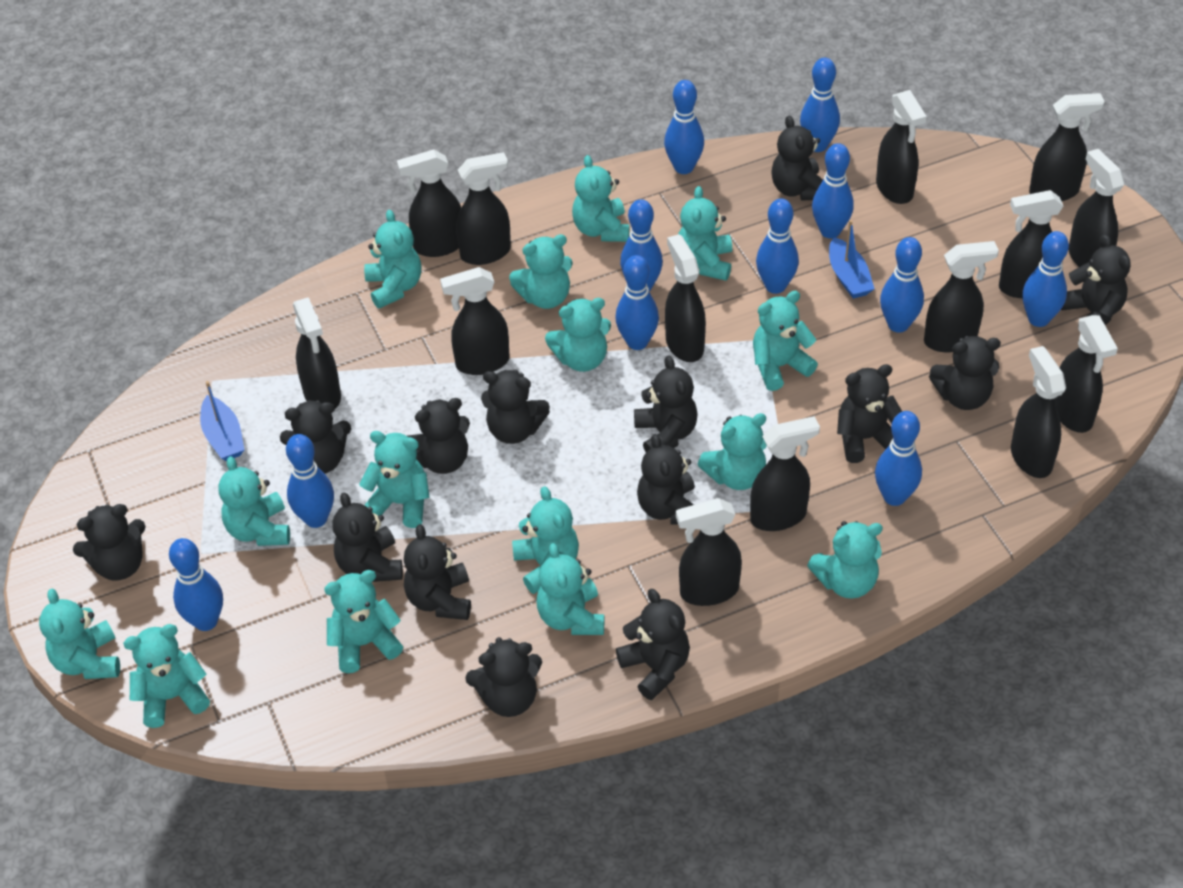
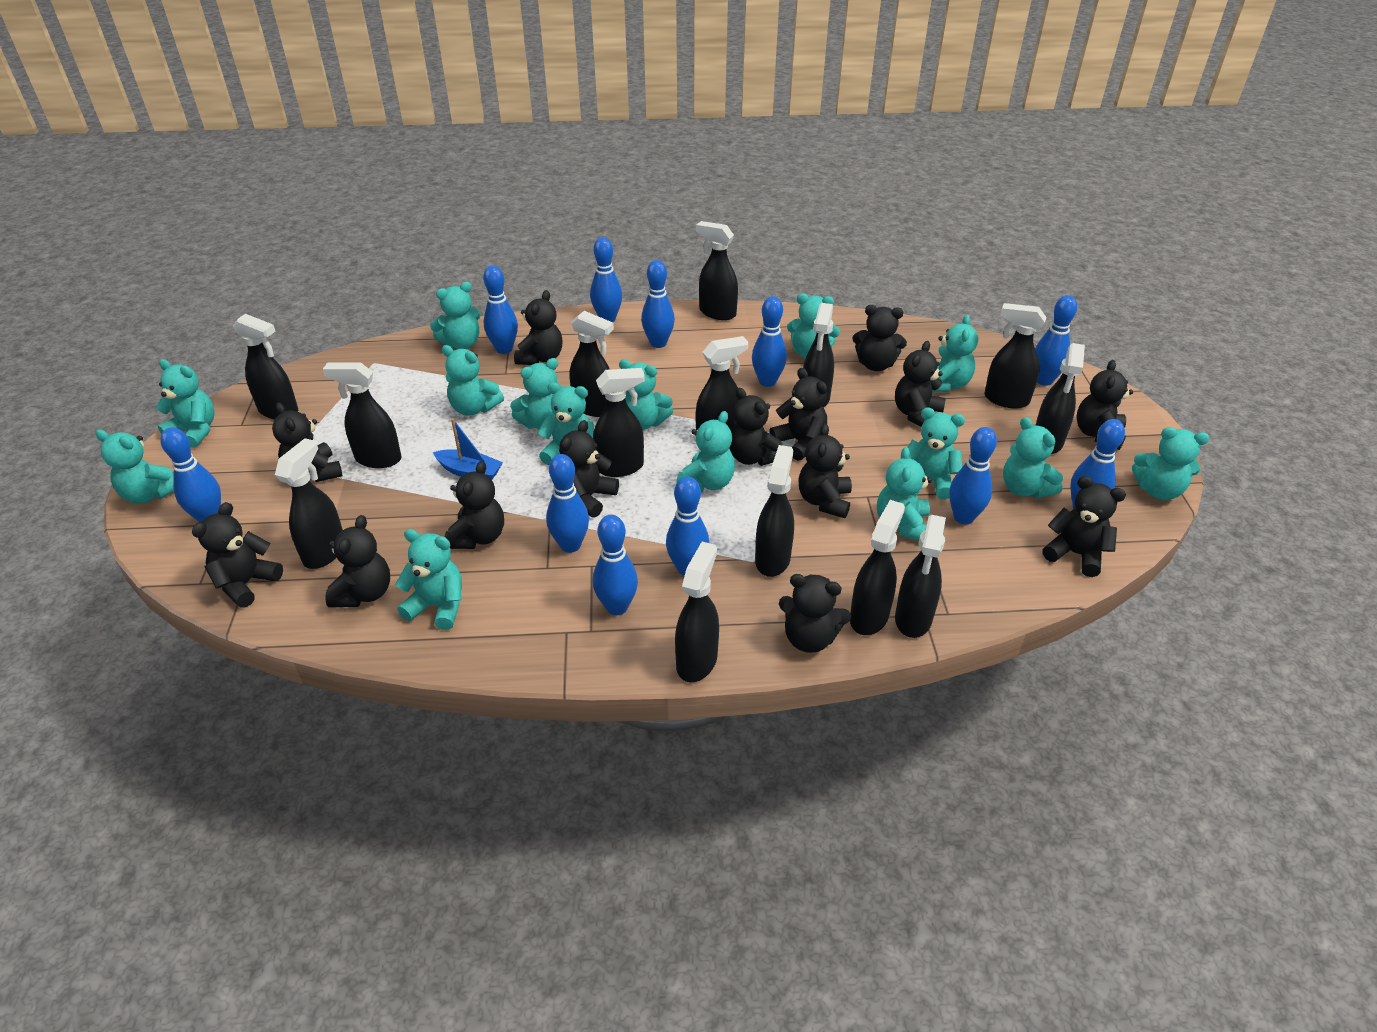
blue boat: 2 -> 1

